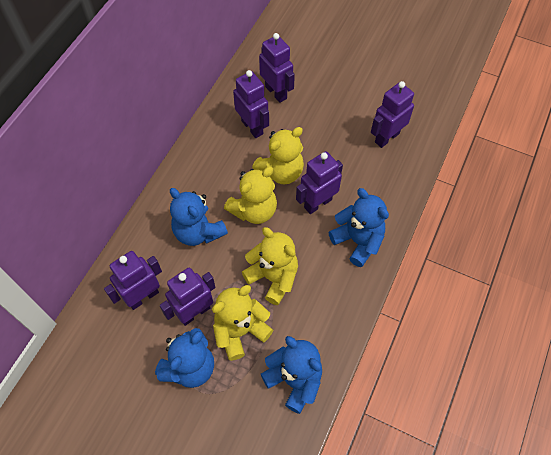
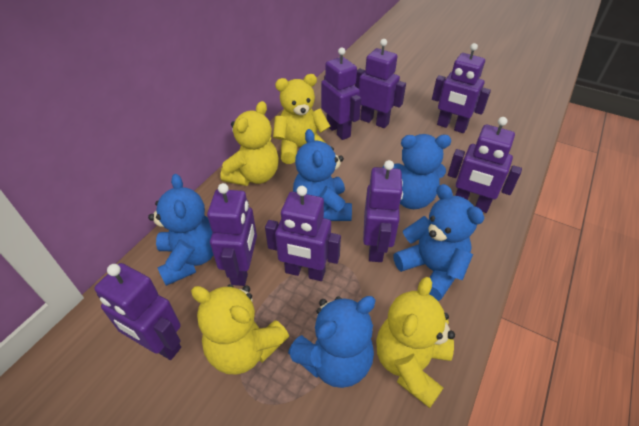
blue teddy bear: 4 -> 5
purple robot: 6 -> 8

